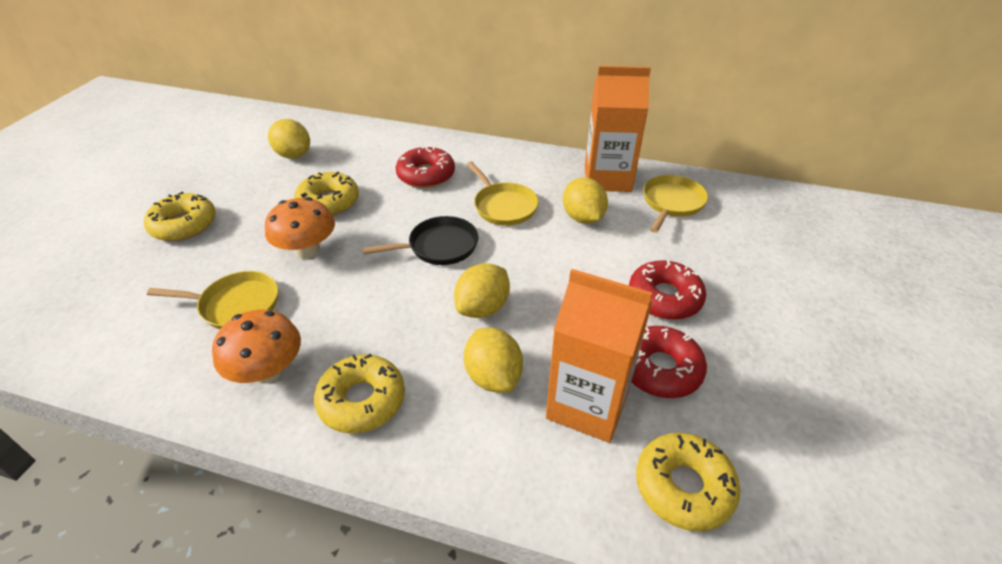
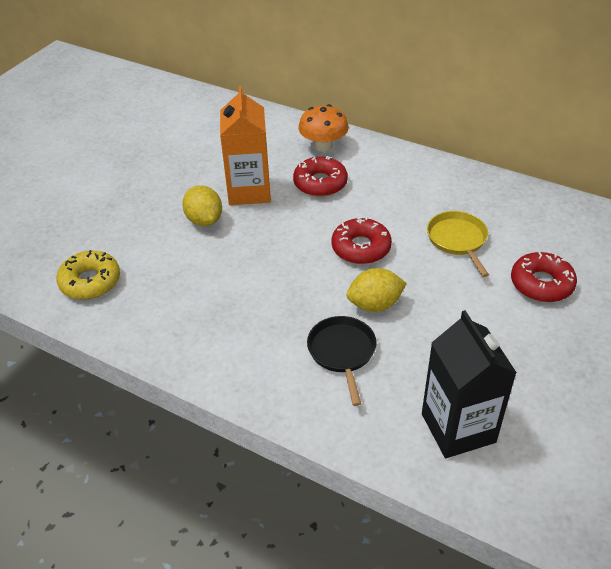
black carton: 0 -> 1
orange carton: 2 -> 1
orange mushroom: 2 -> 1
yellow donut: 4 -> 1
yellow lemon: 4 -> 2
yellow pan: 3 -> 1

